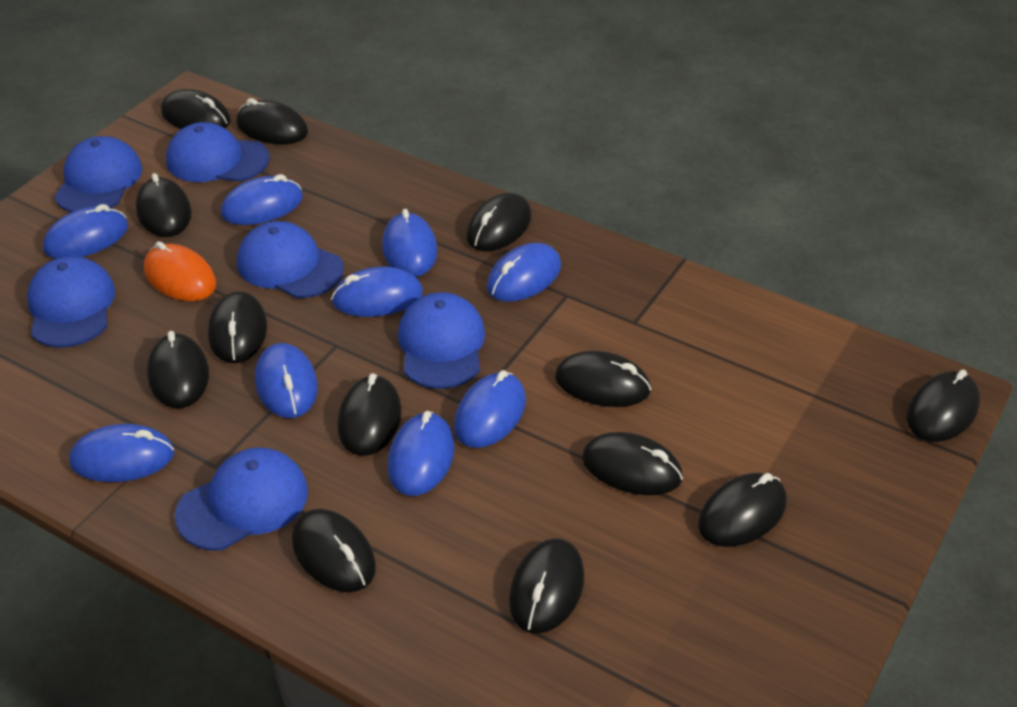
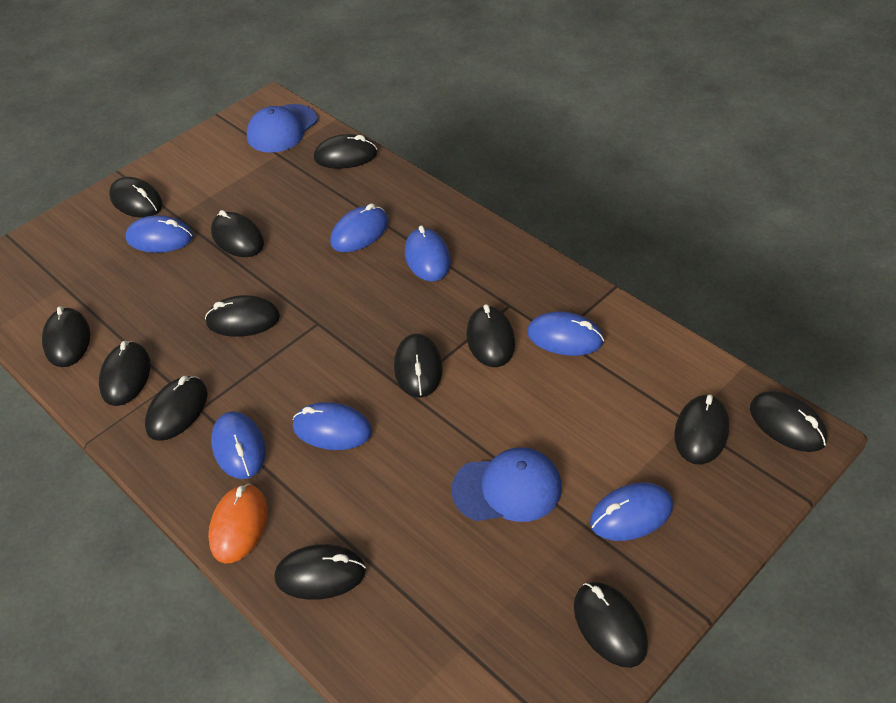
blue cap: 6 -> 2
blue mouse: 9 -> 7

